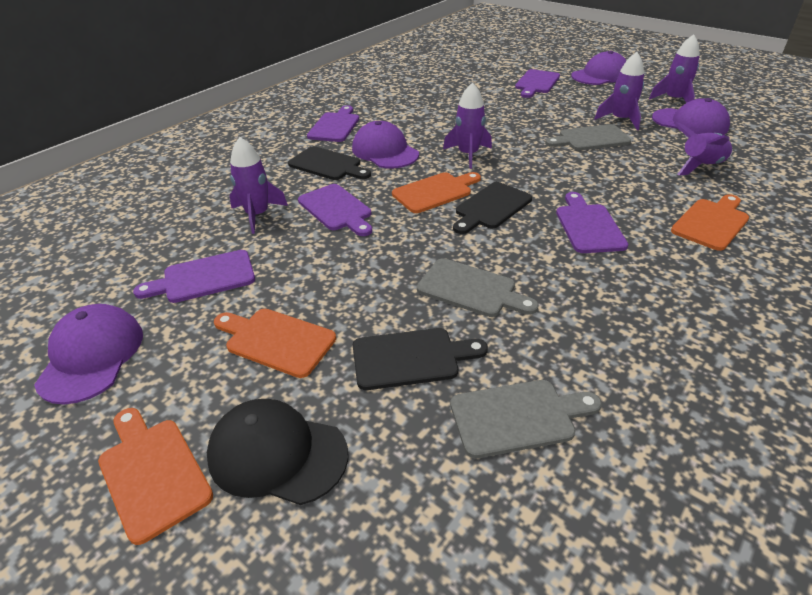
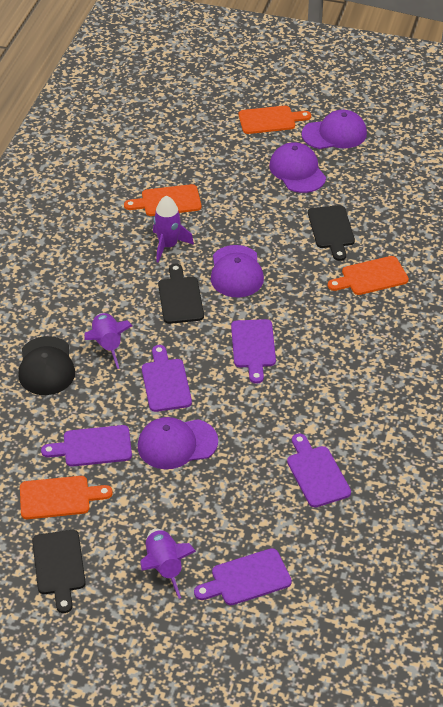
grey cutting board: 3 -> 0
purple rocket: 5 -> 3

